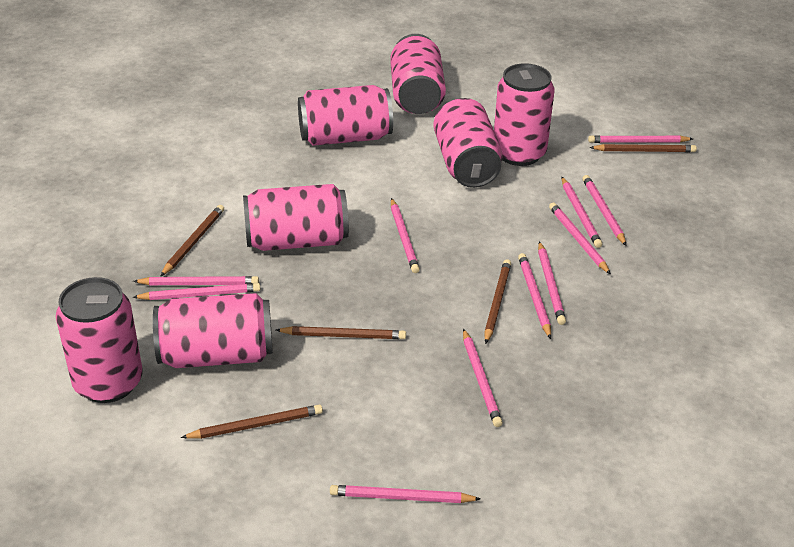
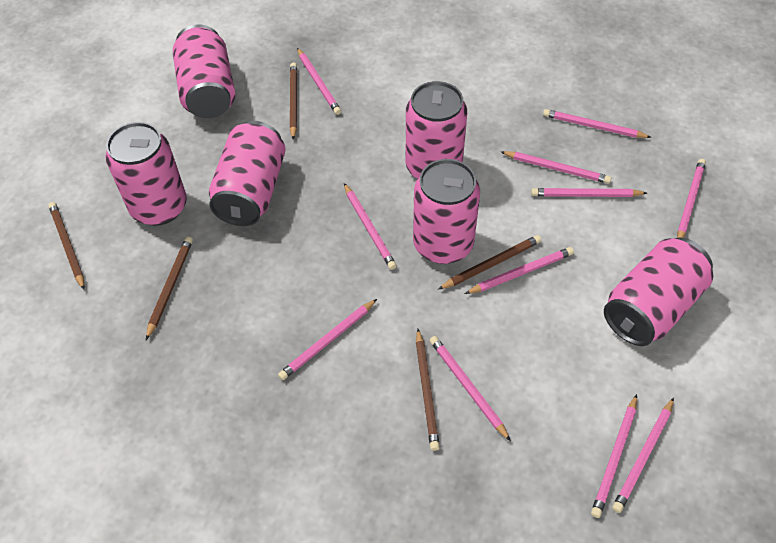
pink can: 7 -> 6

